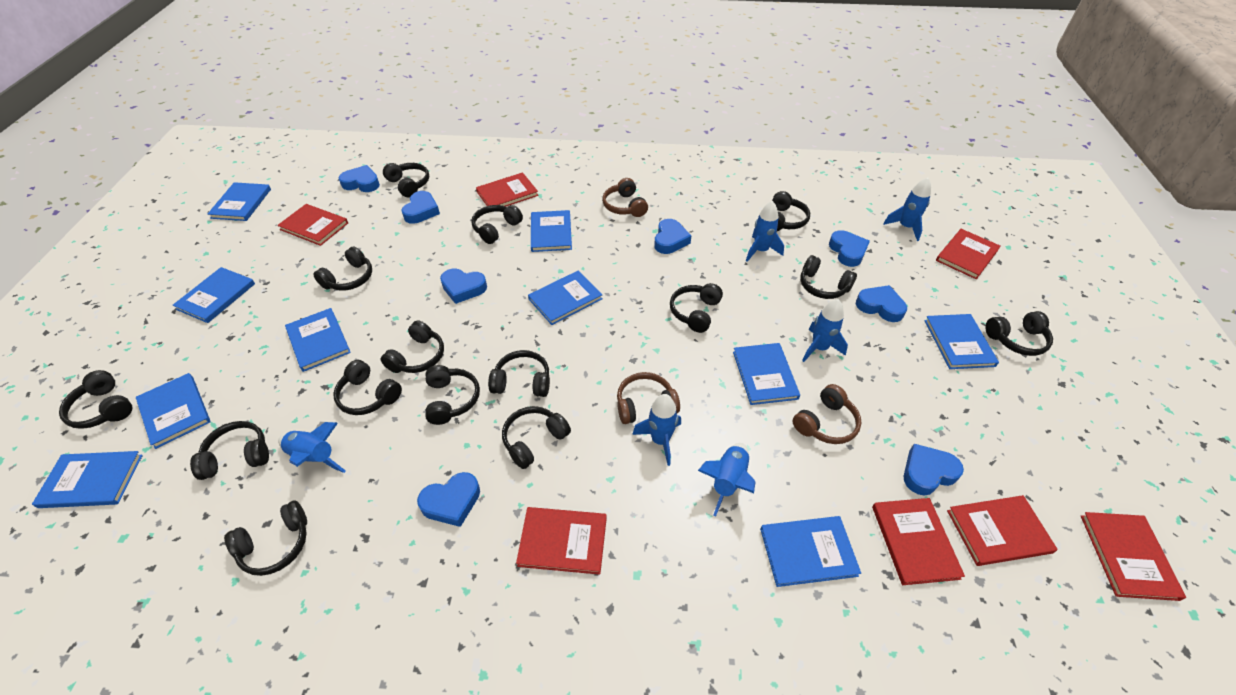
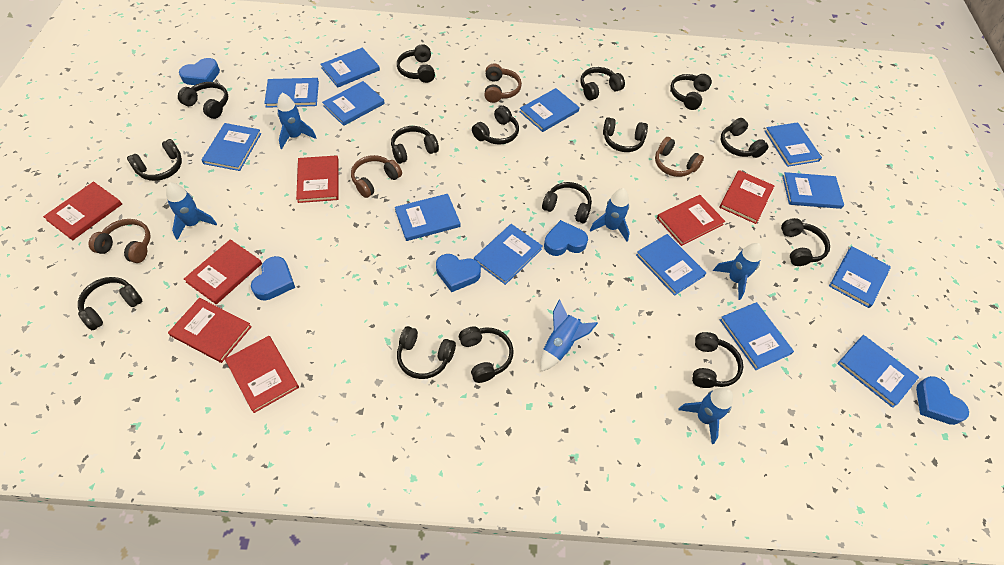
blue book: 10 -> 13
blue heart: 8 -> 5
brown headphones: 3 -> 4

